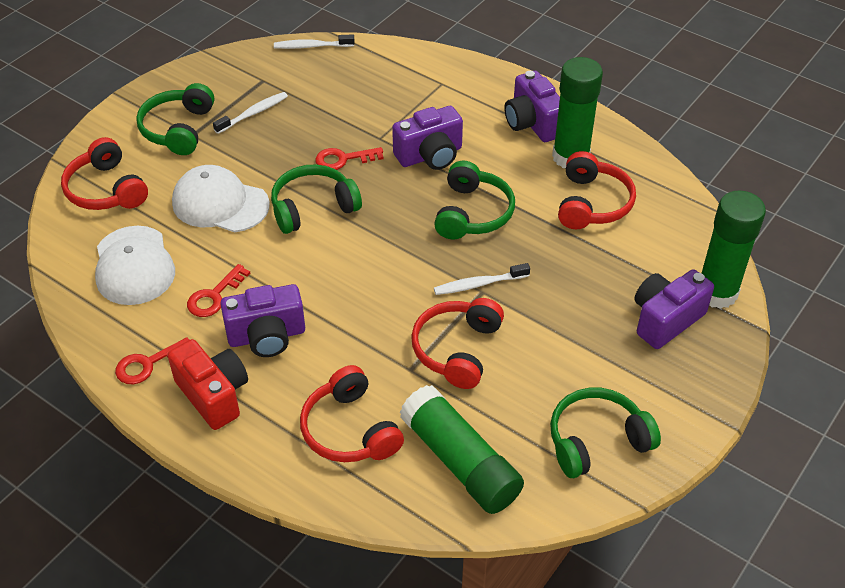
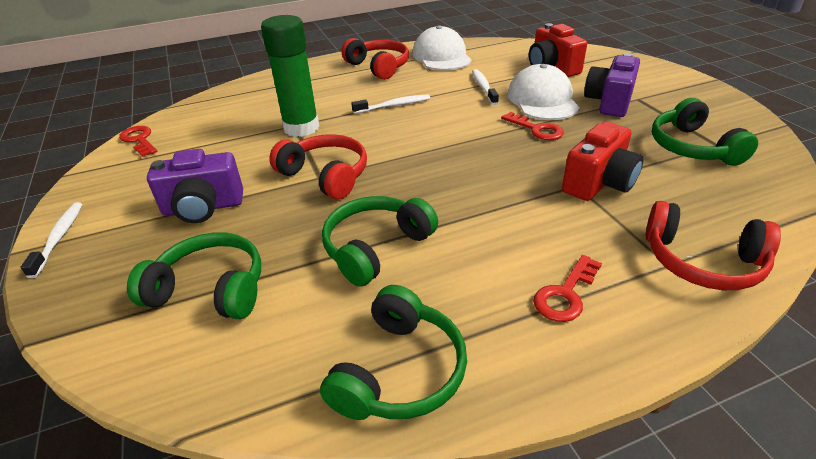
green glue stick: 3 -> 1
purple camera: 4 -> 2
red camera: 1 -> 2
red headphones: 4 -> 3

